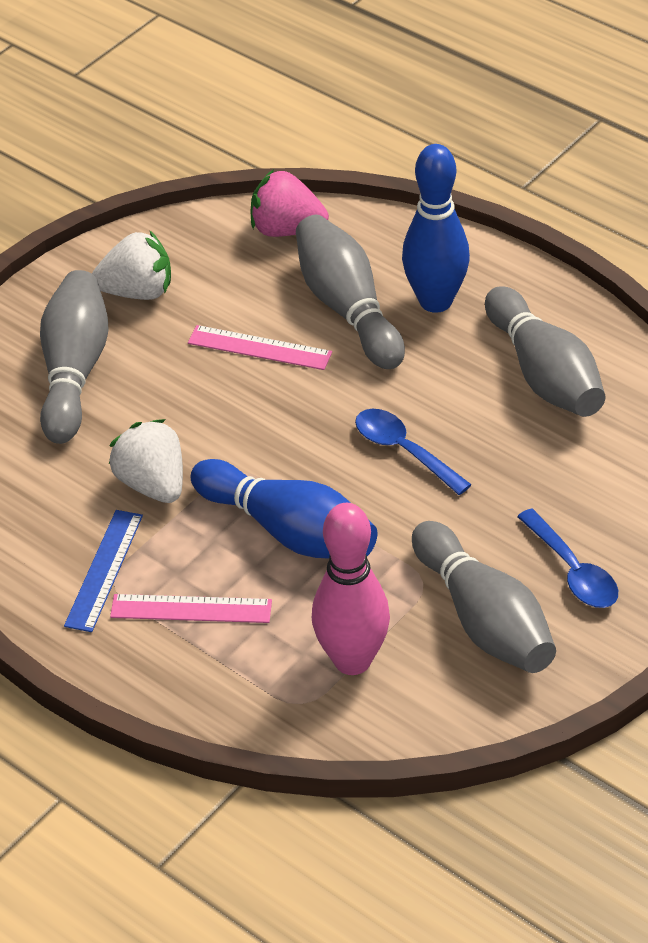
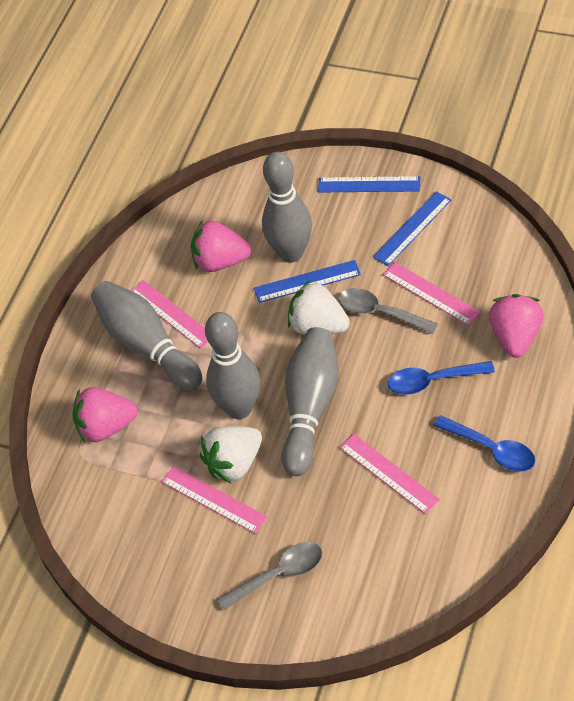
blue bowling pin: 2 -> 0
blue ruler: 1 -> 3
grey spoon: 0 -> 2
pink bowling pin: 1 -> 0
pink ruler: 2 -> 4
pink strawberry: 1 -> 3

